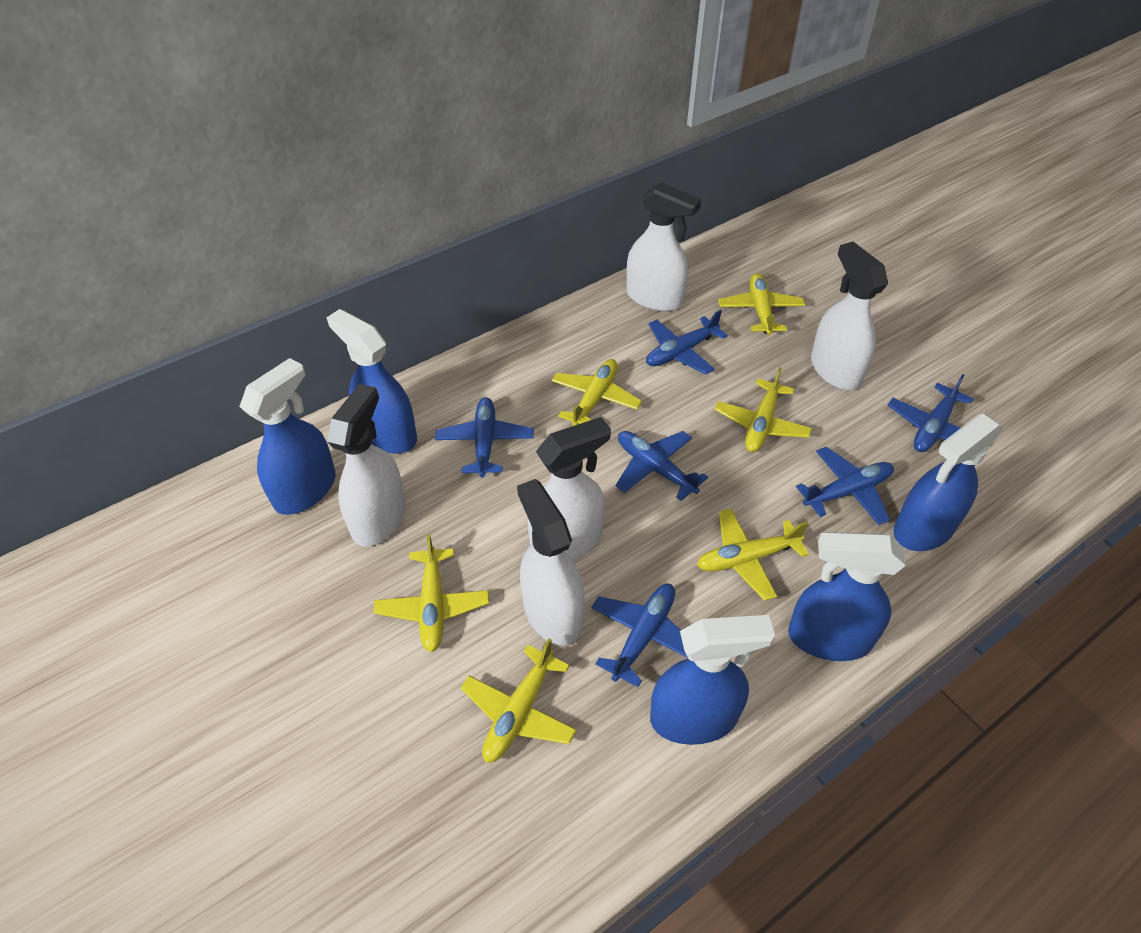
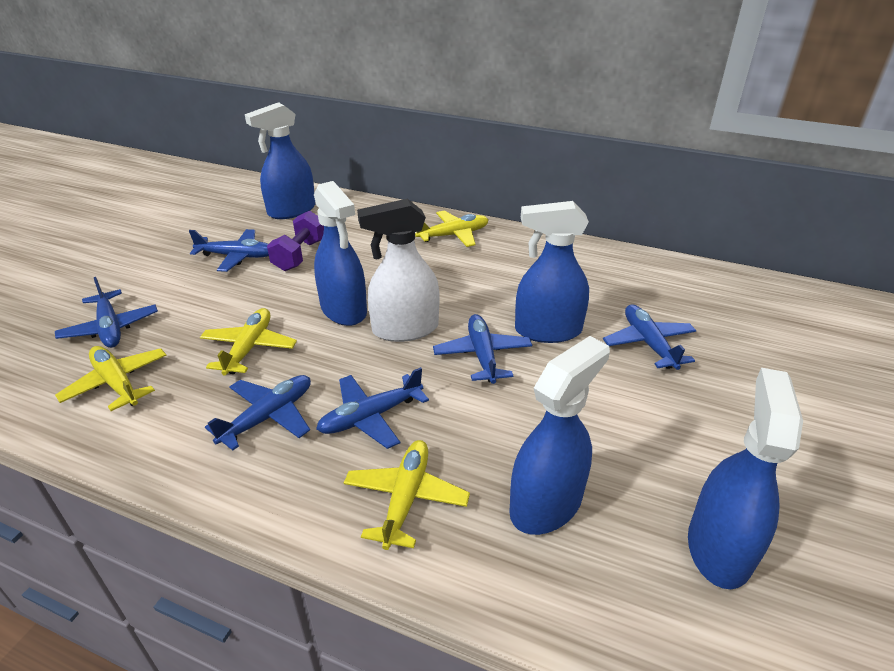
purple dumbbell: 0 -> 1
white spray bottle: 5 -> 1
yellow plane: 6 -> 4

